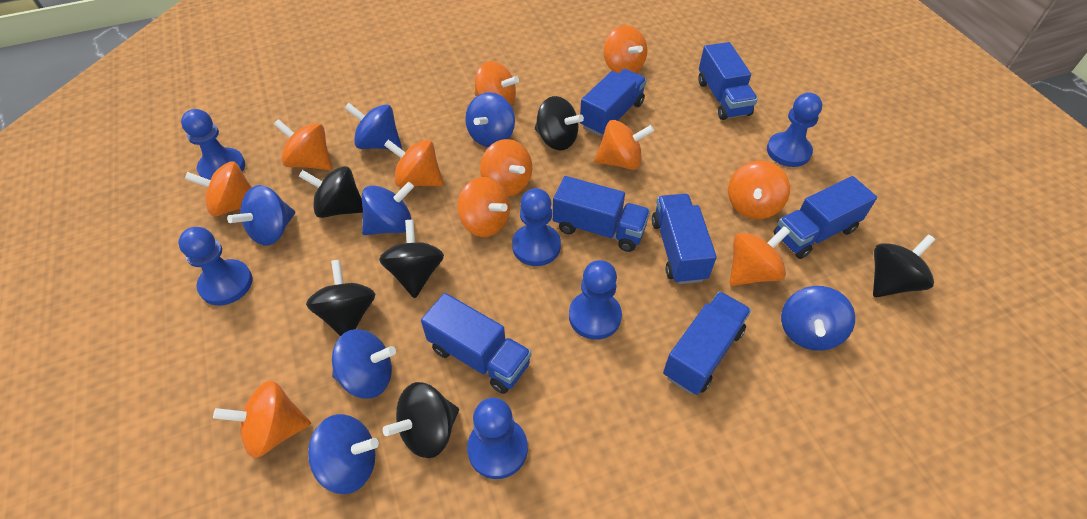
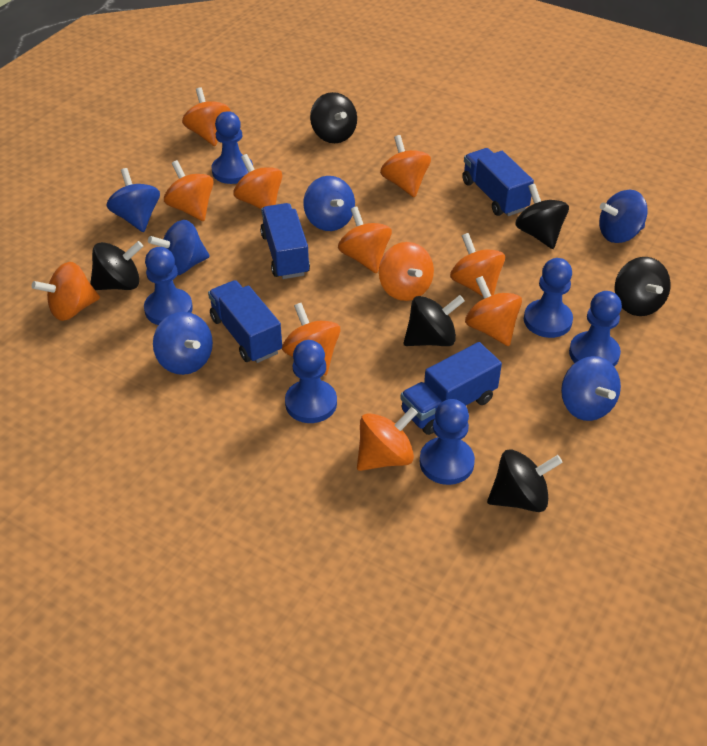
blue spinning top: 7 -> 6
blue truck: 7 -> 4

